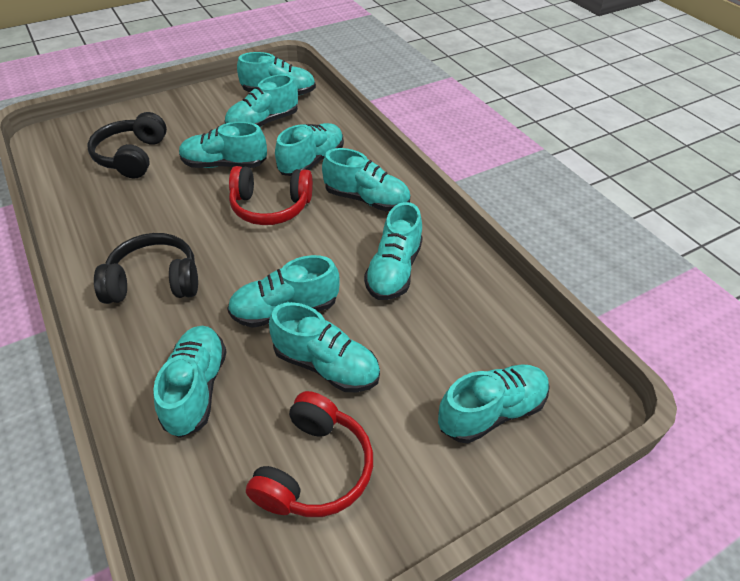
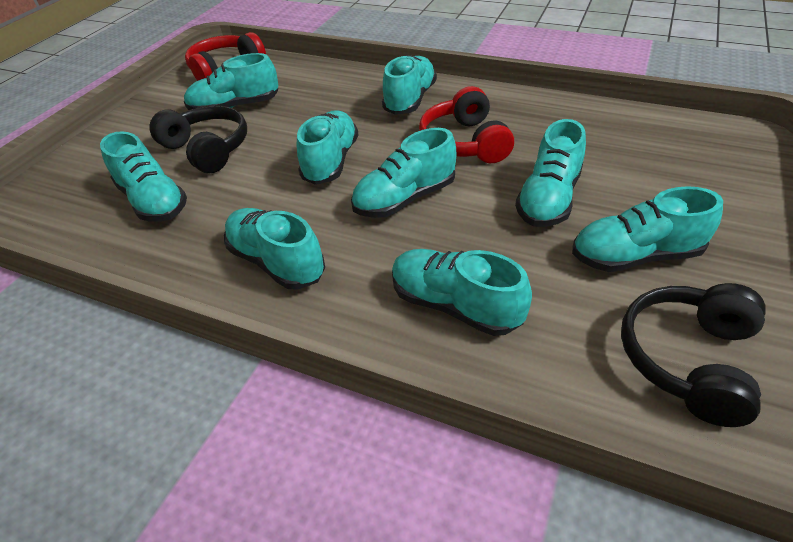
turquoise shoe: 10 -> 9

